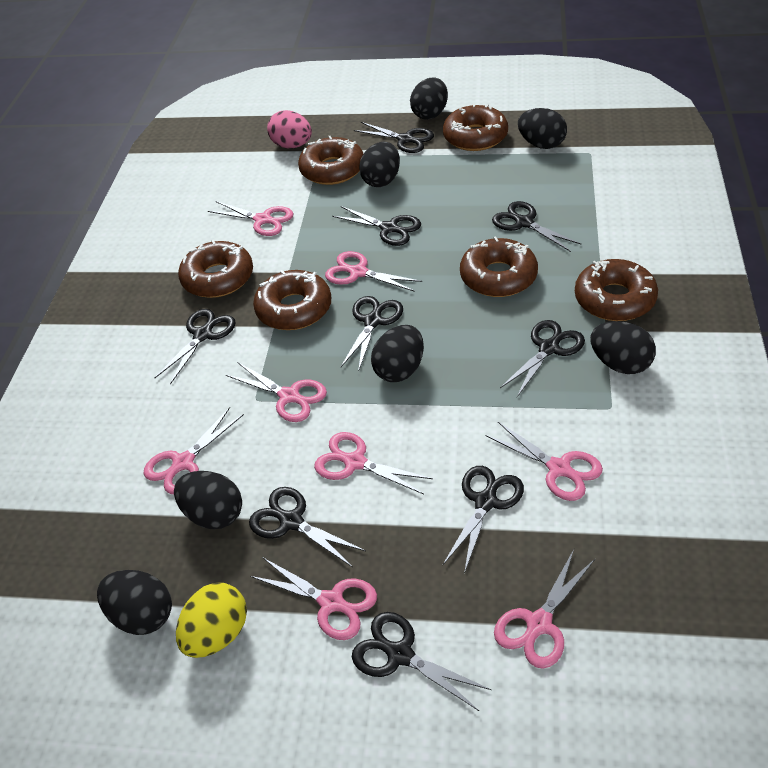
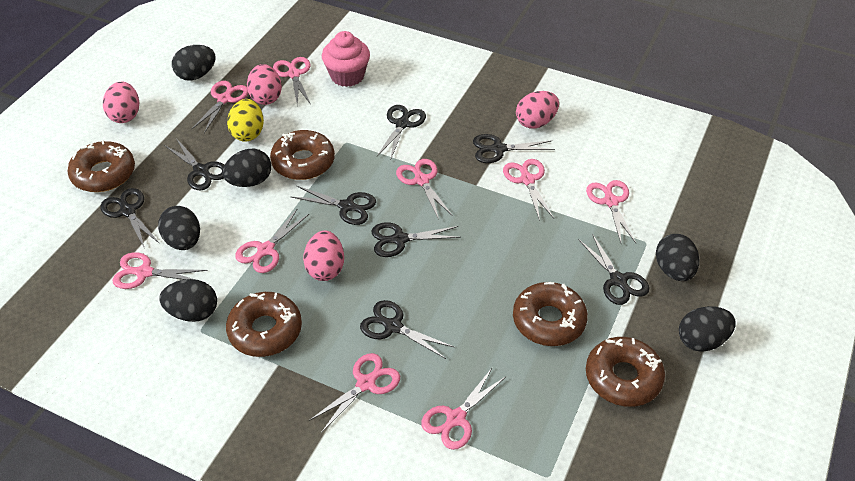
black egg: 7 -> 6
black scissors: 9 -> 8
brown donut: 6 -> 5
pink cupcake: 0 -> 1
pink egg: 1 -> 4
pink scissors: 8 -> 9

